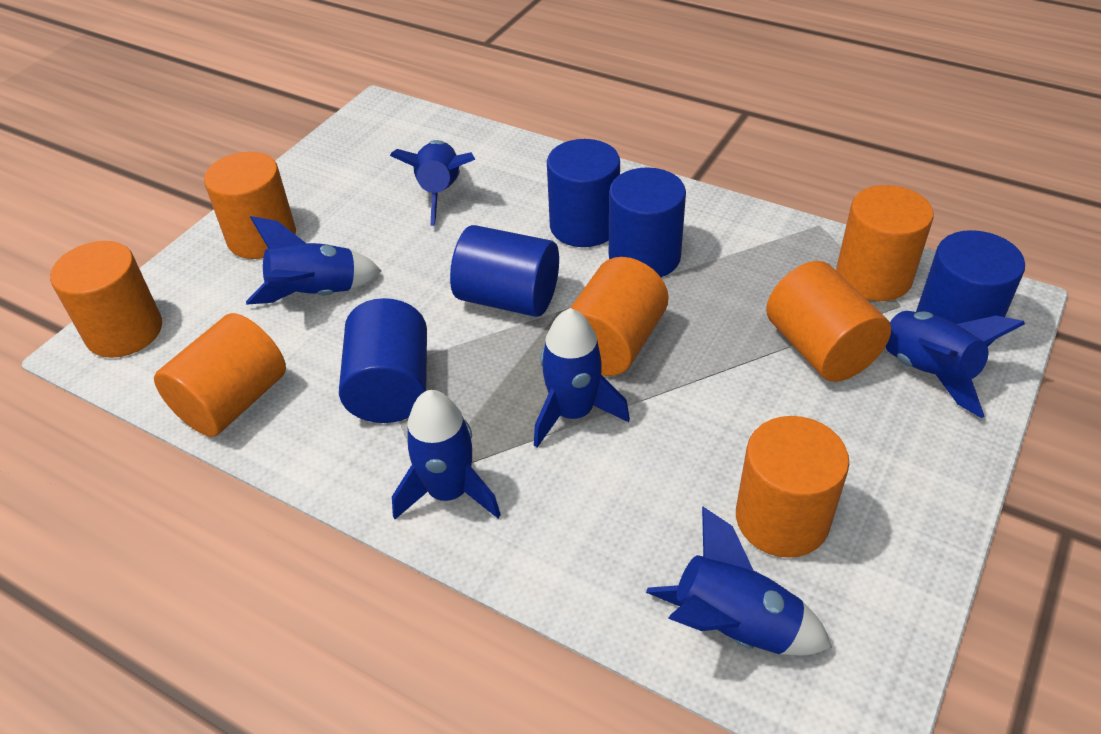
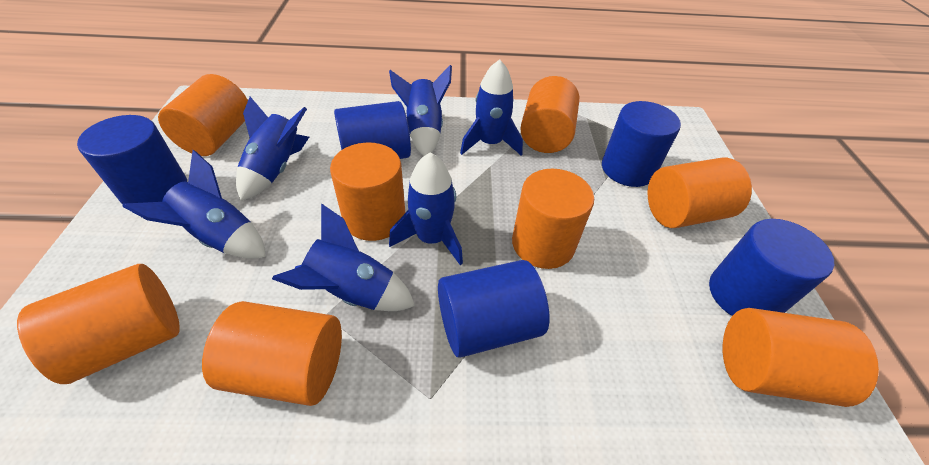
orange cylinder: 7 -> 8

